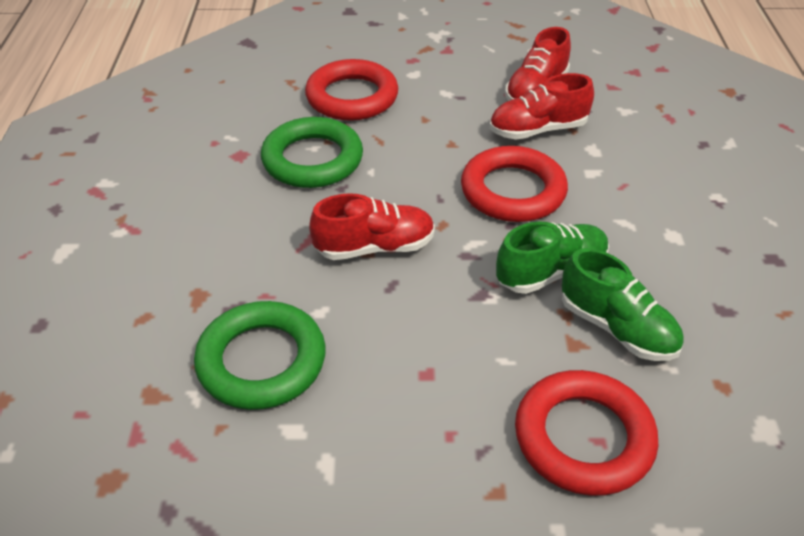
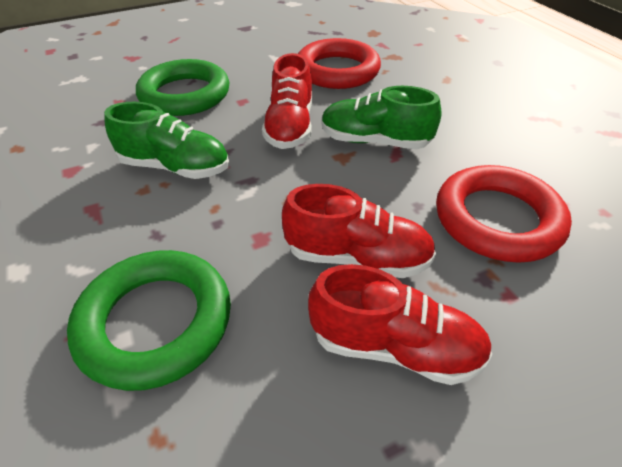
red ring: 3 -> 2

